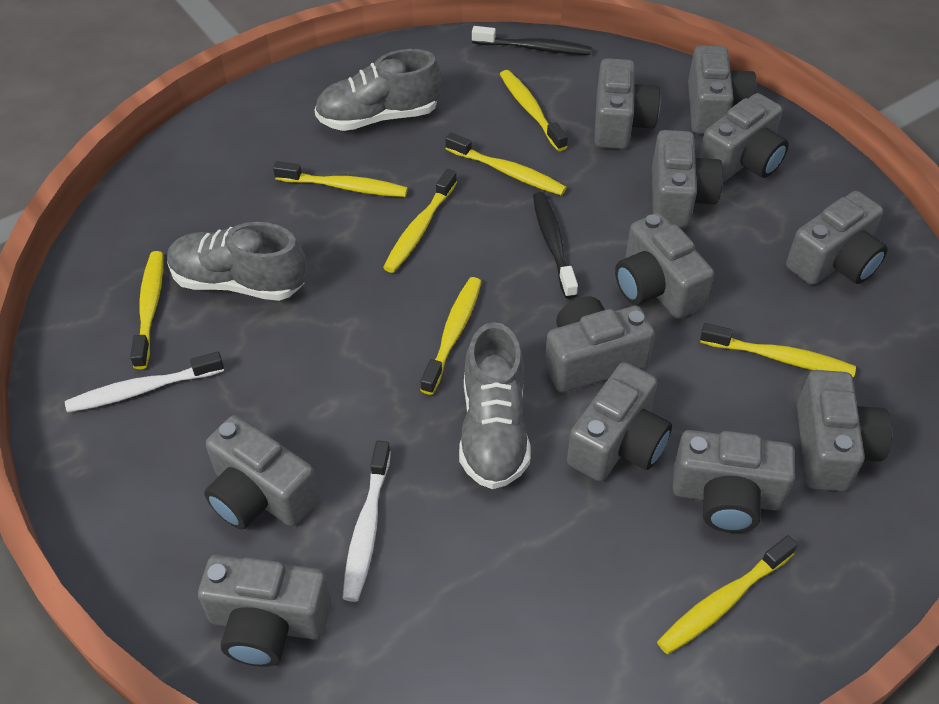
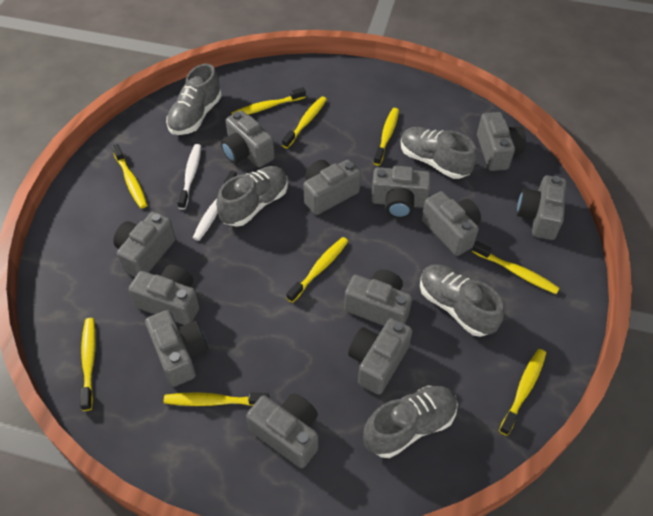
black toothbrush: 2 -> 0
grey shoe: 3 -> 5
yellow toothbrush: 8 -> 9

